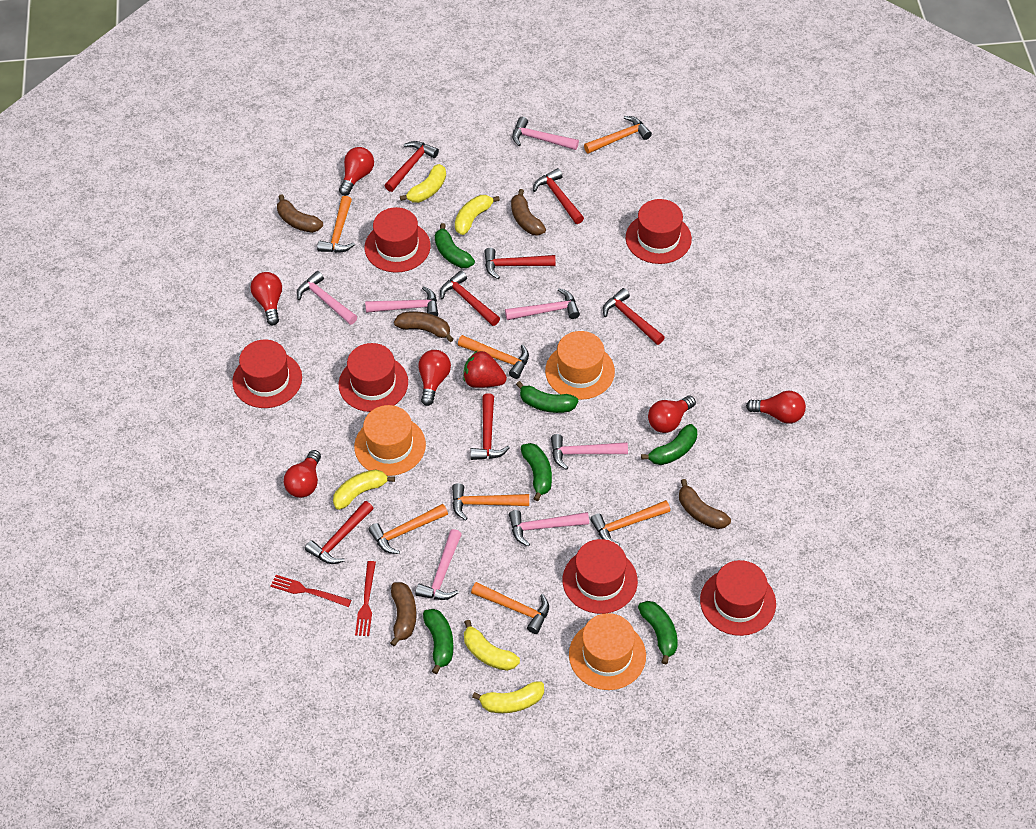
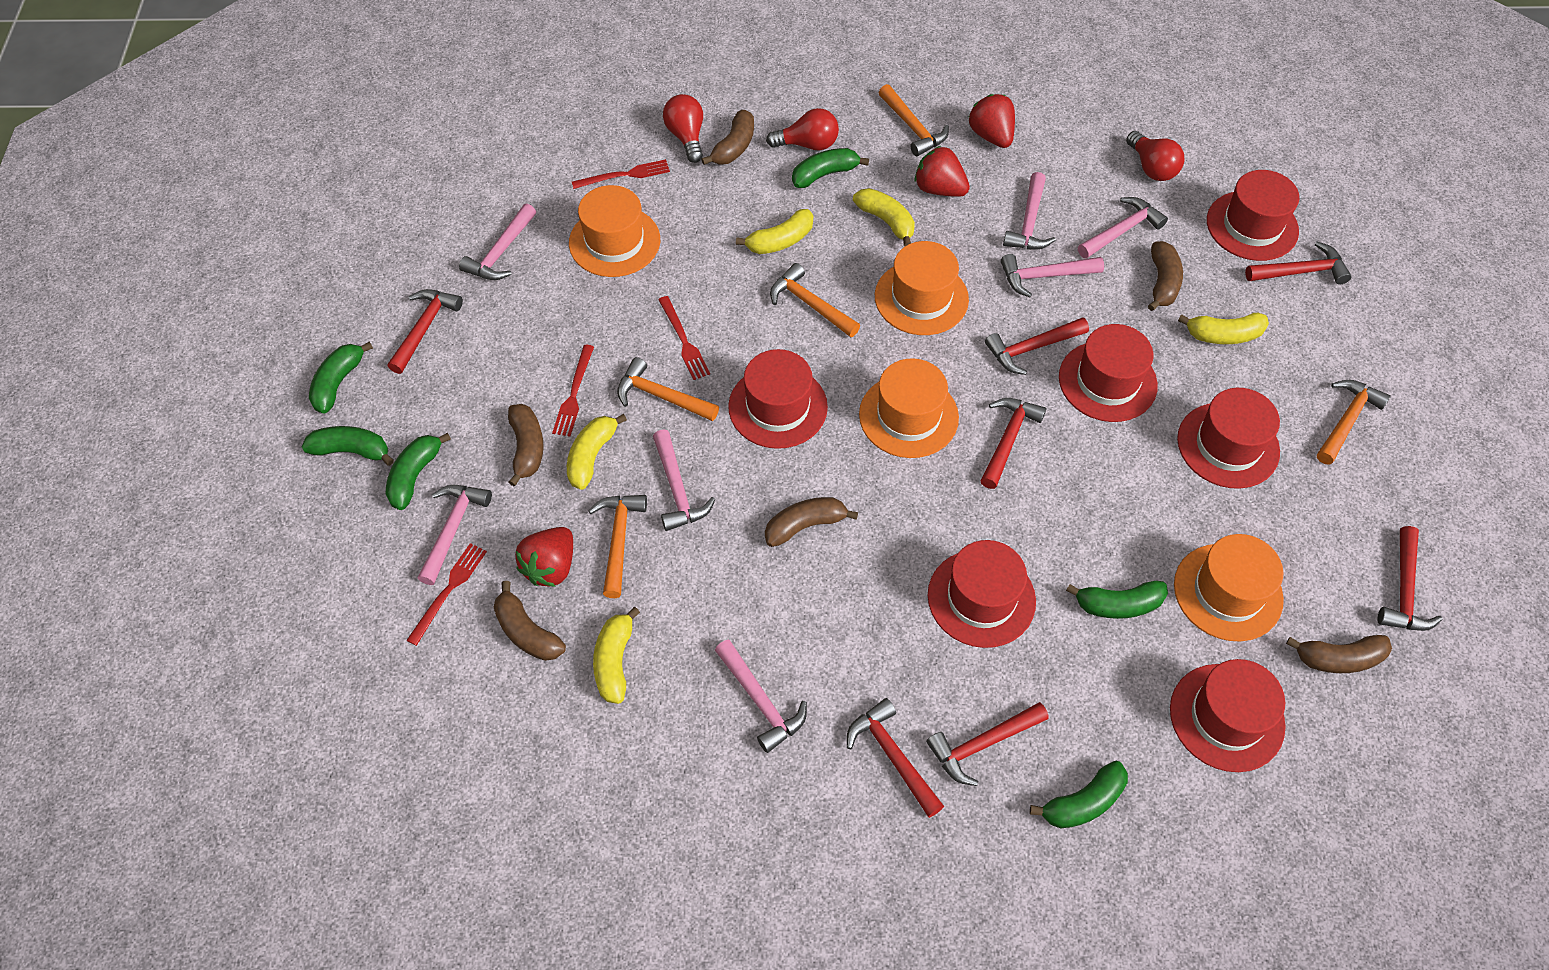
brown banana: 5 -> 6
orange hammer: 7 -> 5
orange hat: 3 -> 4
red fork: 2 -> 4
red light bulb: 6 -> 3
red strawberry: 1 -> 3

